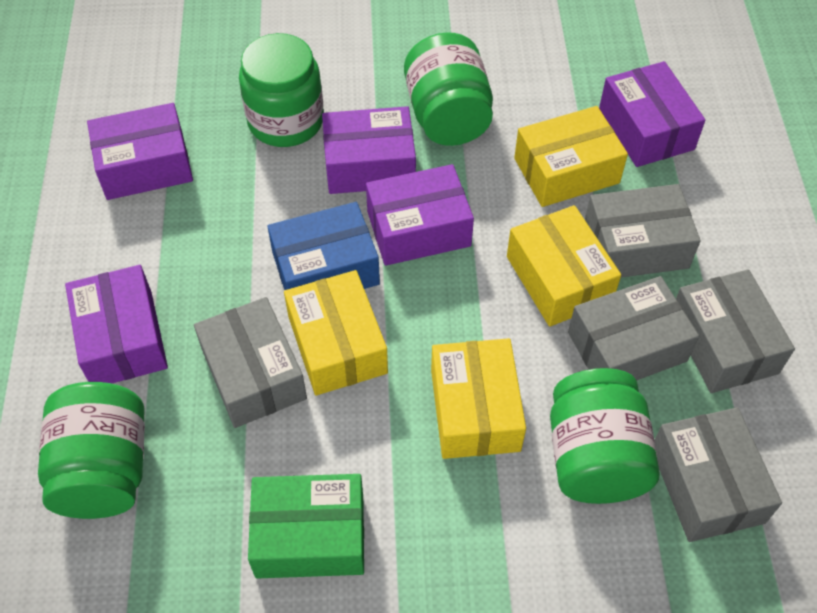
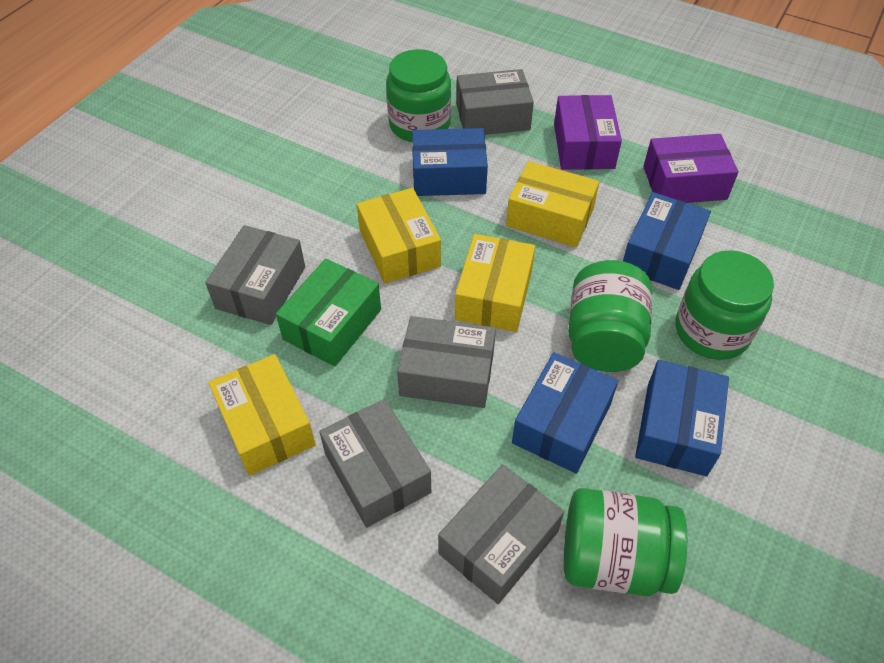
blue box: 1 -> 4
purple box: 5 -> 2

